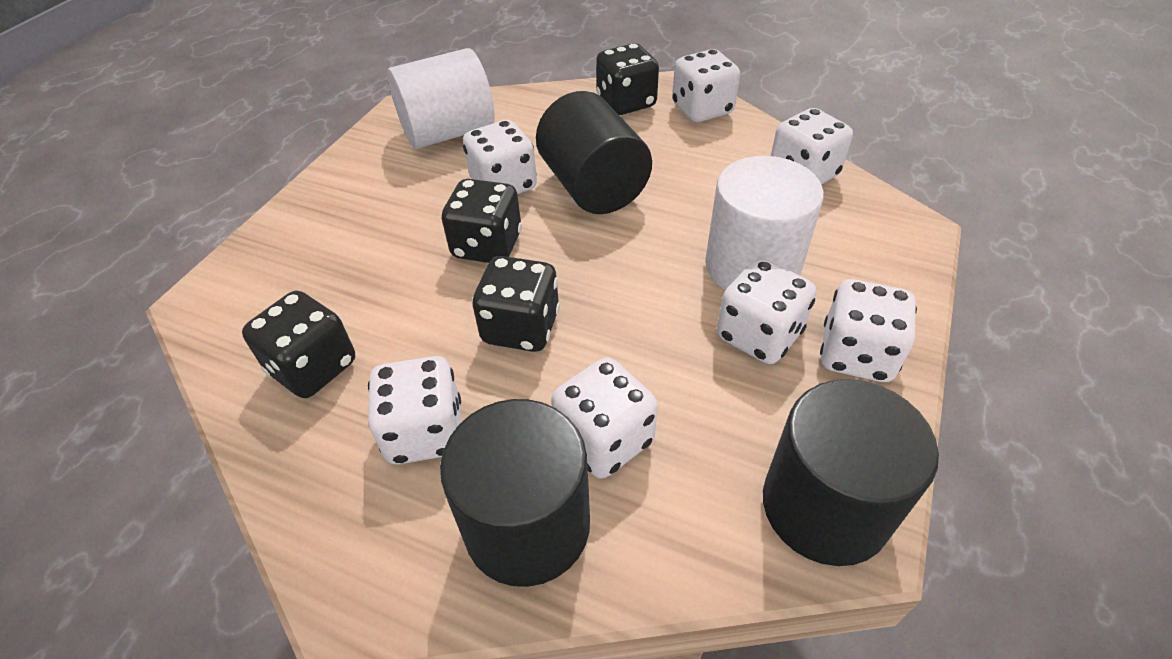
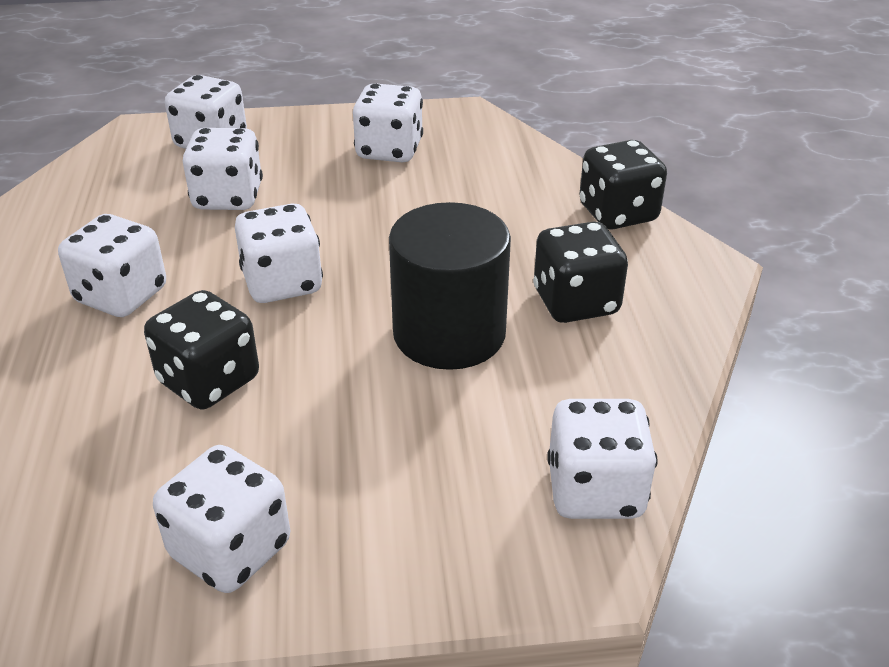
black cylinder: 3 -> 1
black dice: 4 -> 3
white cylinder: 2 -> 0

